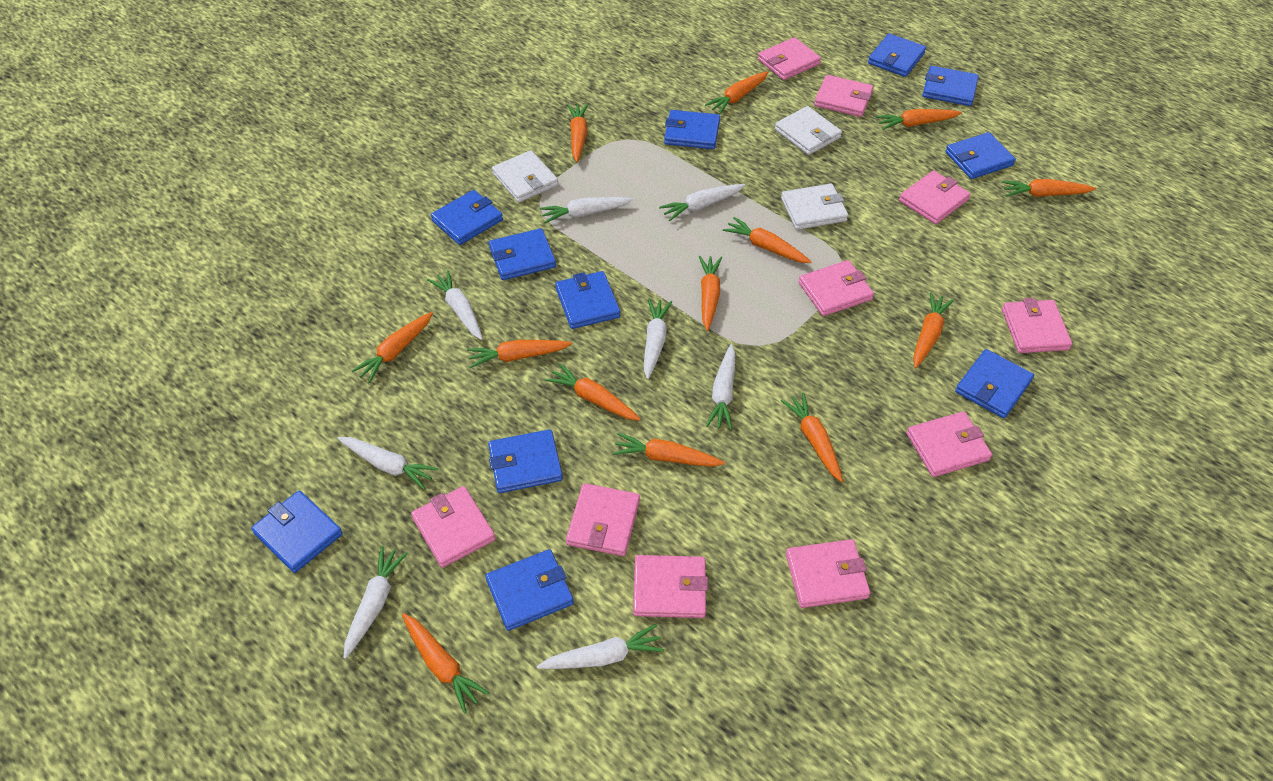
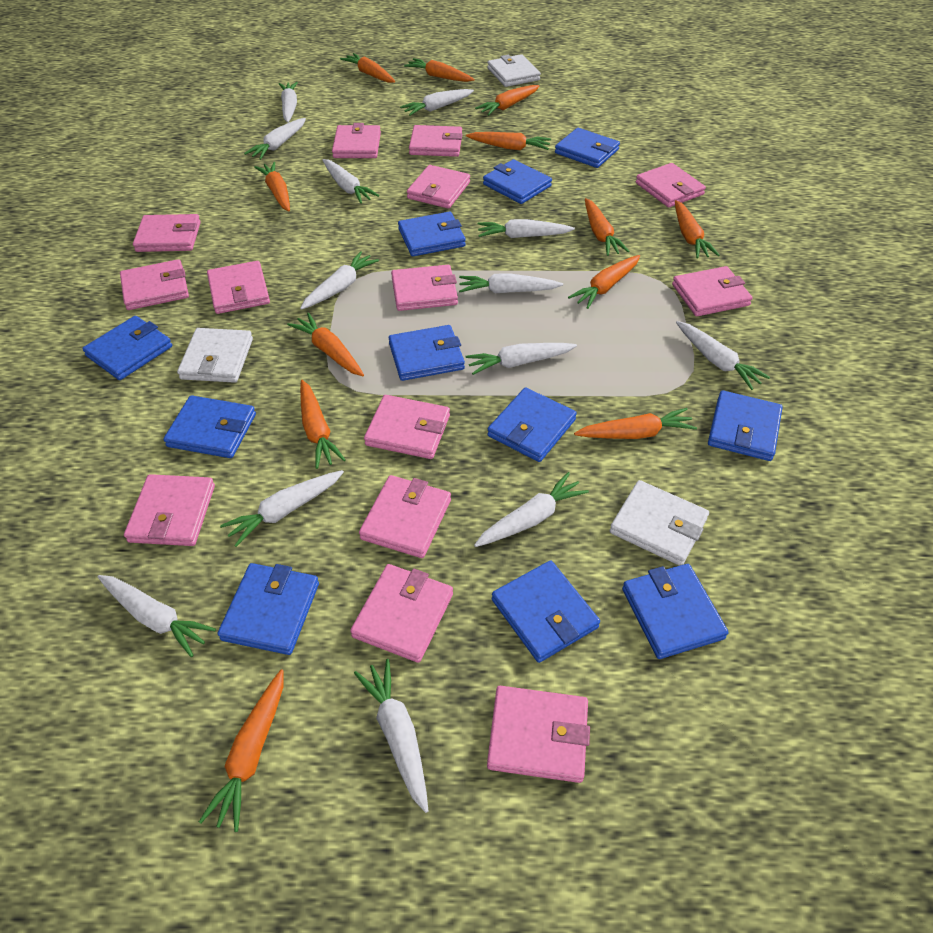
orange carrot: 13 -> 12
pink wallet: 10 -> 14
white carrot: 8 -> 13

